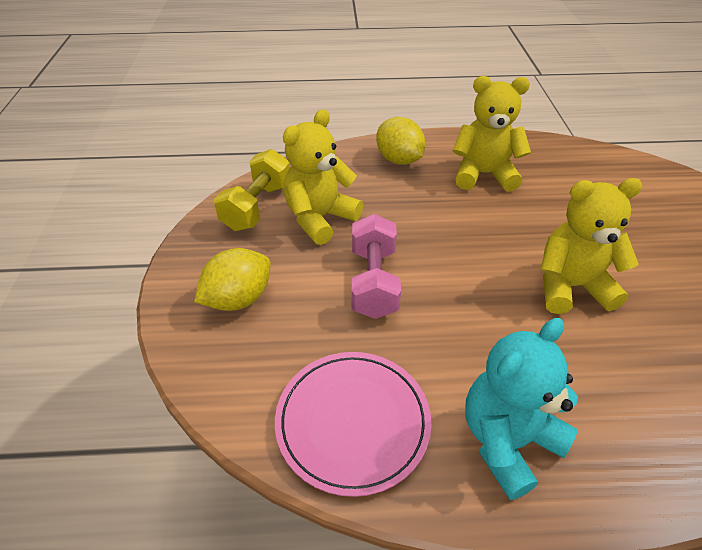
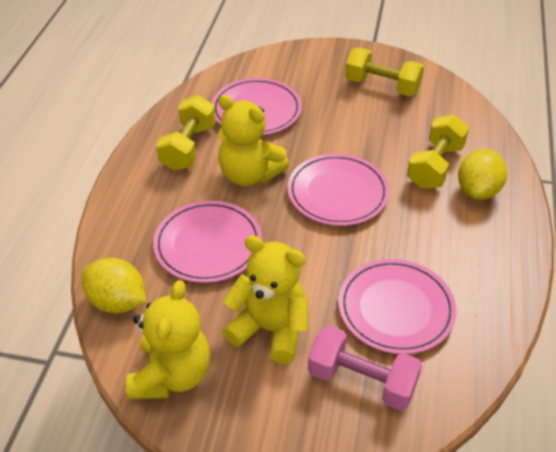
pink plate: 1 -> 4
turquoise teddy bear: 1 -> 0
yellow dumbbell: 1 -> 3

